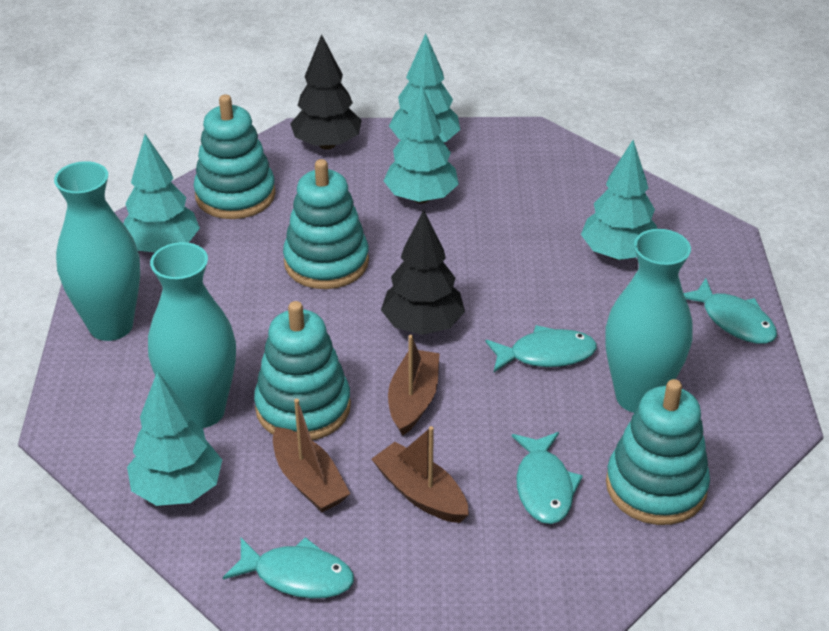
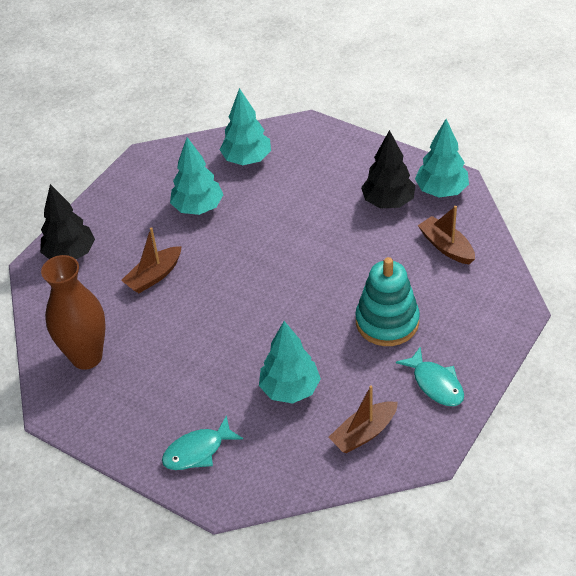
brown vase: 0 -> 1
turquoise fish: 4 -> 2
turquoise stacking toy: 4 -> 1
turquoise tree: 5 -> 4
turquoise vase: 3 -> 0

